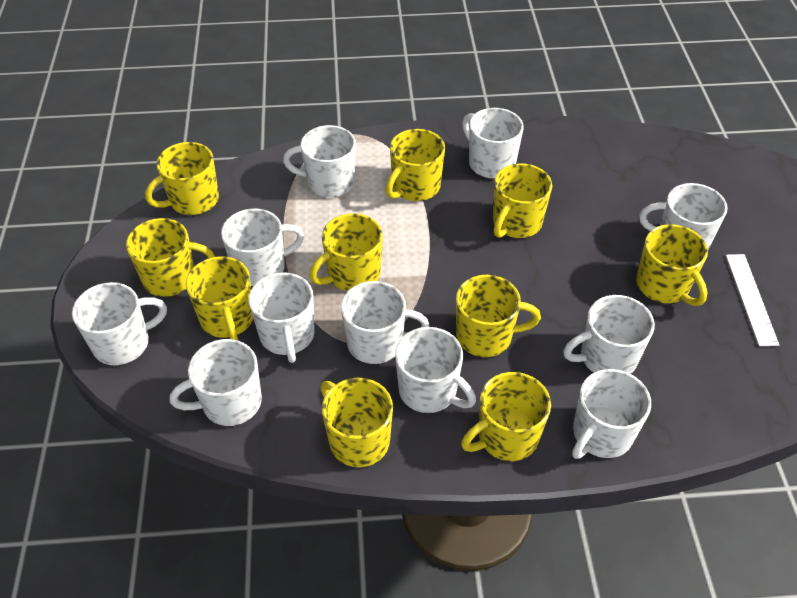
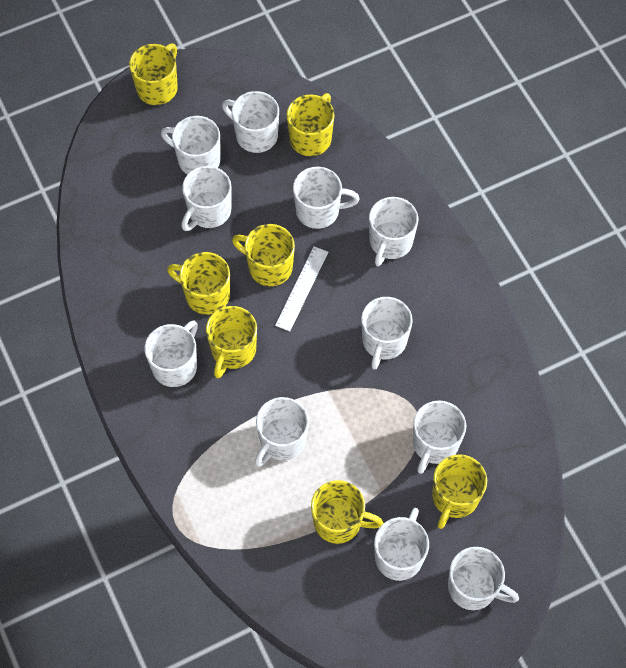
yellow mug: 10 -> 7

